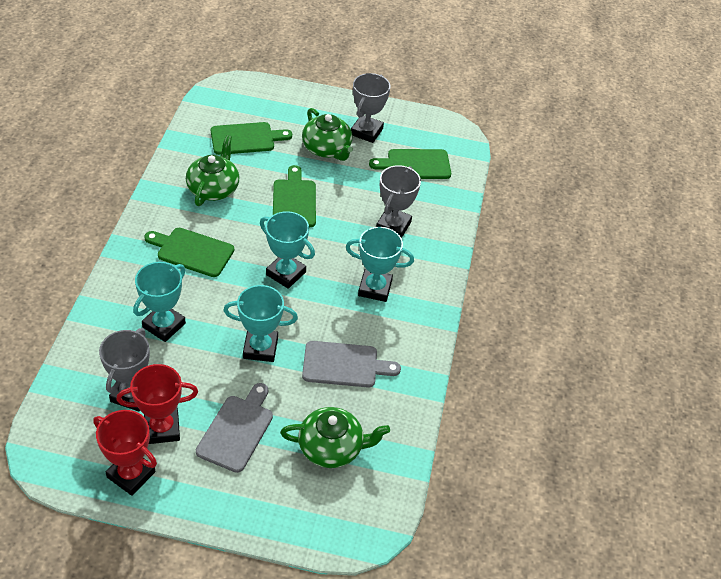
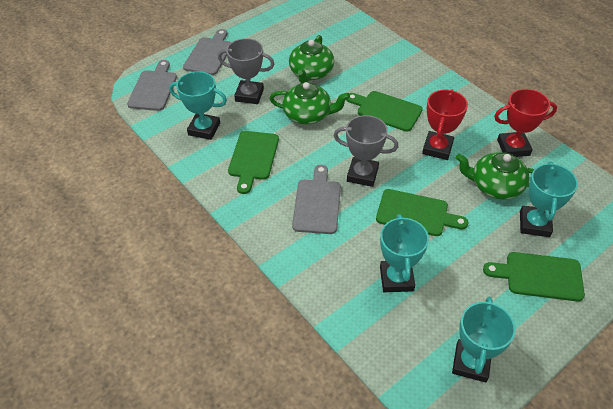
grey cutting board: 2 -> 3
grey trophy: 3 -> 2

